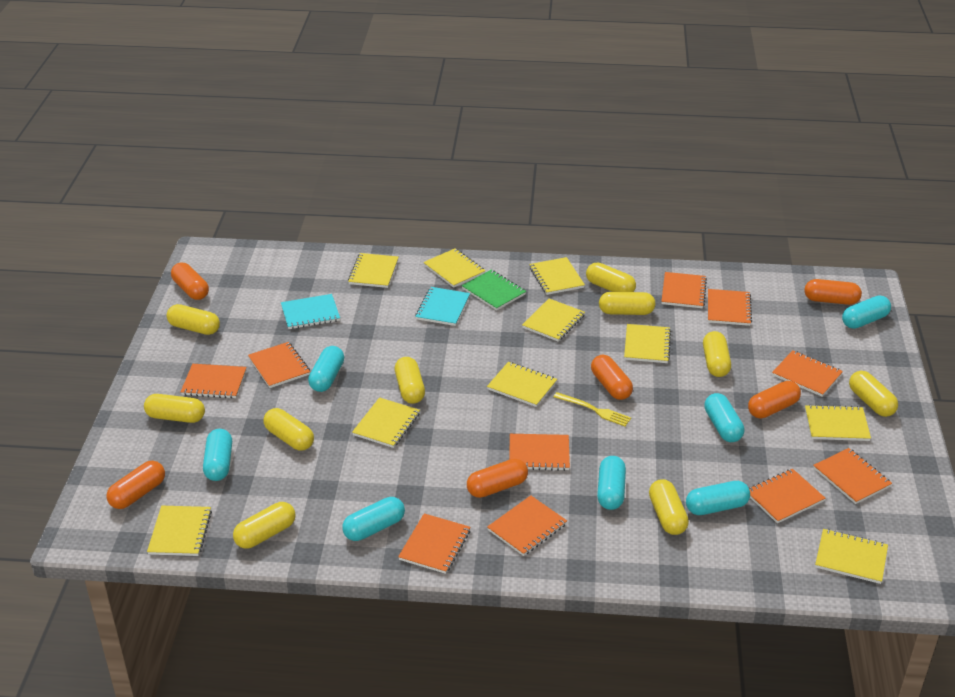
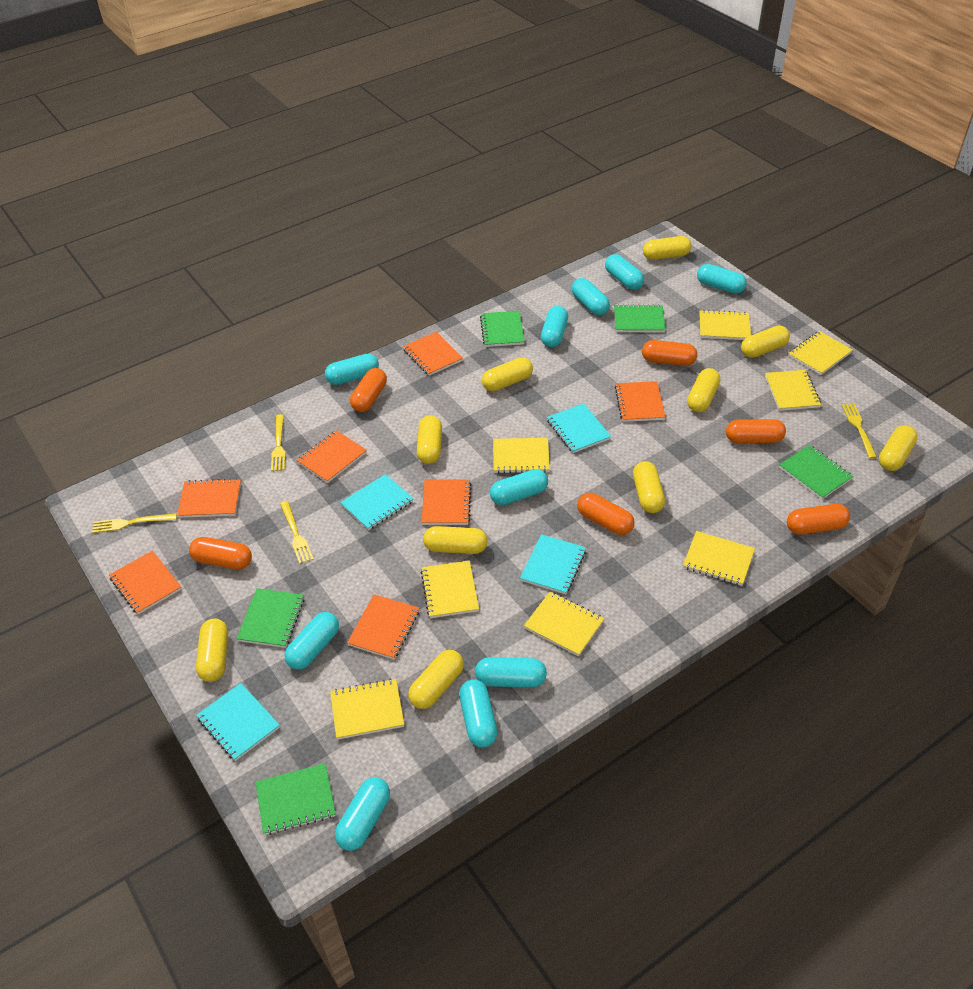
green notebook: 1 -> 5
orange notebook: 10 -> 7
turquoise capsule: 7 -> 10
turquoise notebook: 2 -> 4
yellow fork: 1 -> 4
yellow notebook: 10 -> 8

